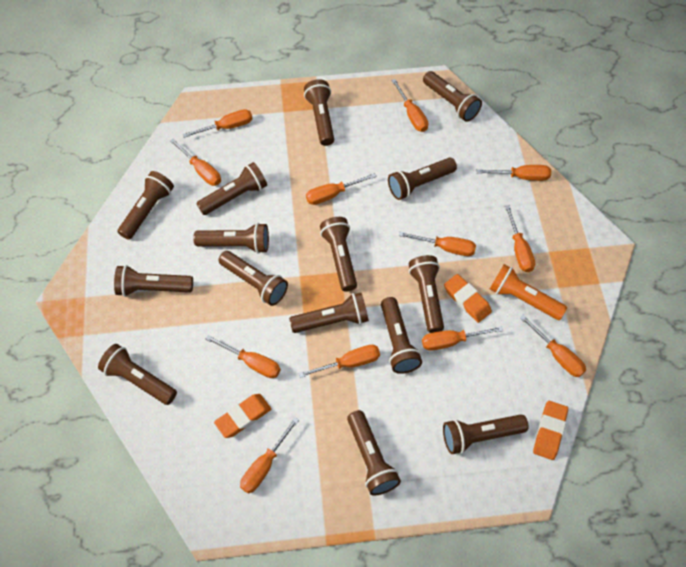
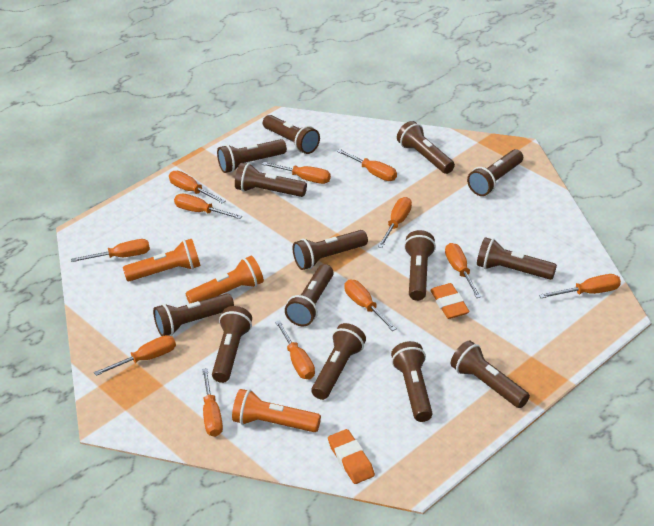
brown flashlight: 15 -> 14
orange eraser: 3 -> 2
orange flashlight: 1 -> 3

